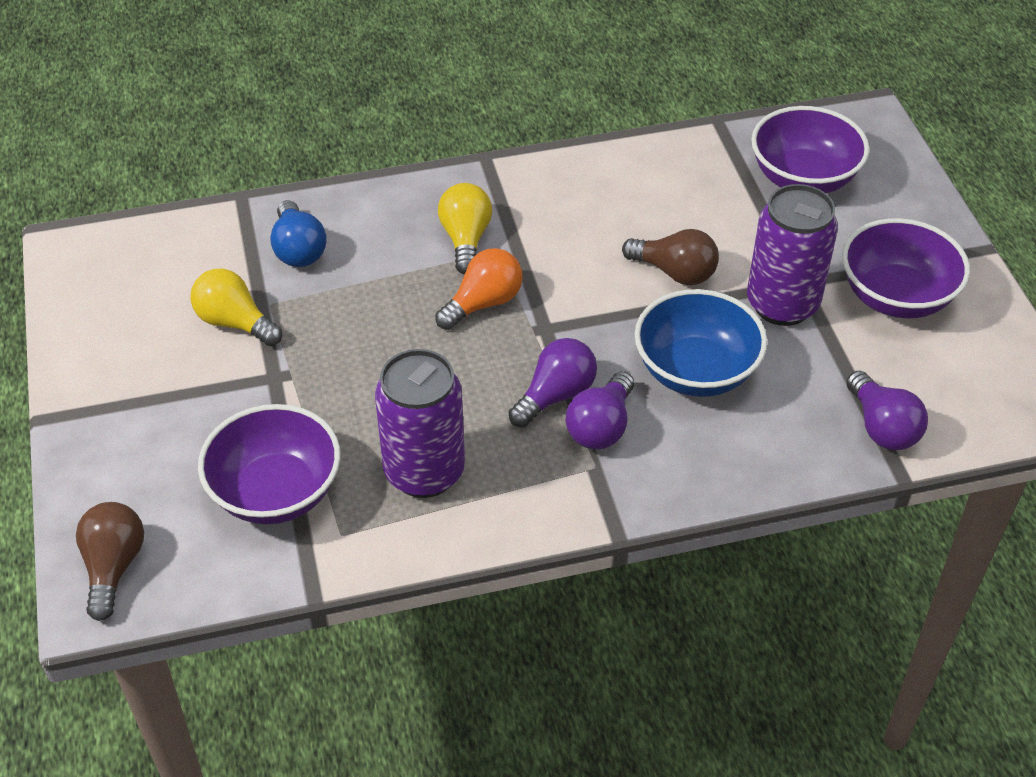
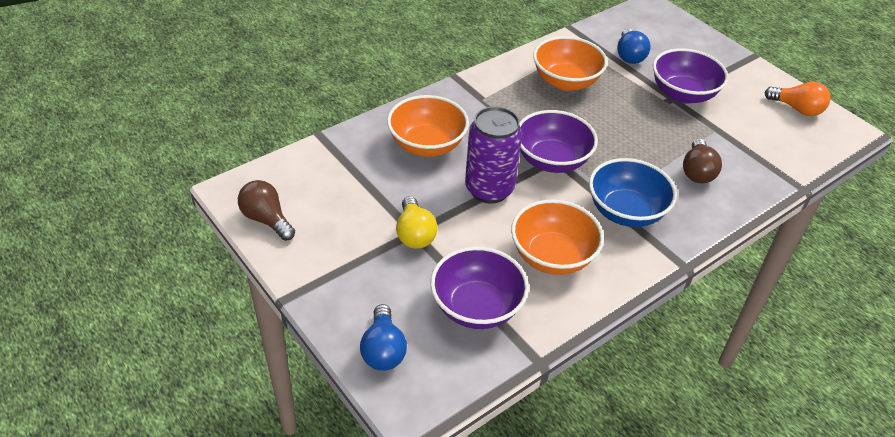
blue light bulb: 1 -> 2
orange bowl: 0 -> 3
purple can: 2 -> 1
purple light bulb: 3 -> 0
yellow light bulb: 2 -> 1

